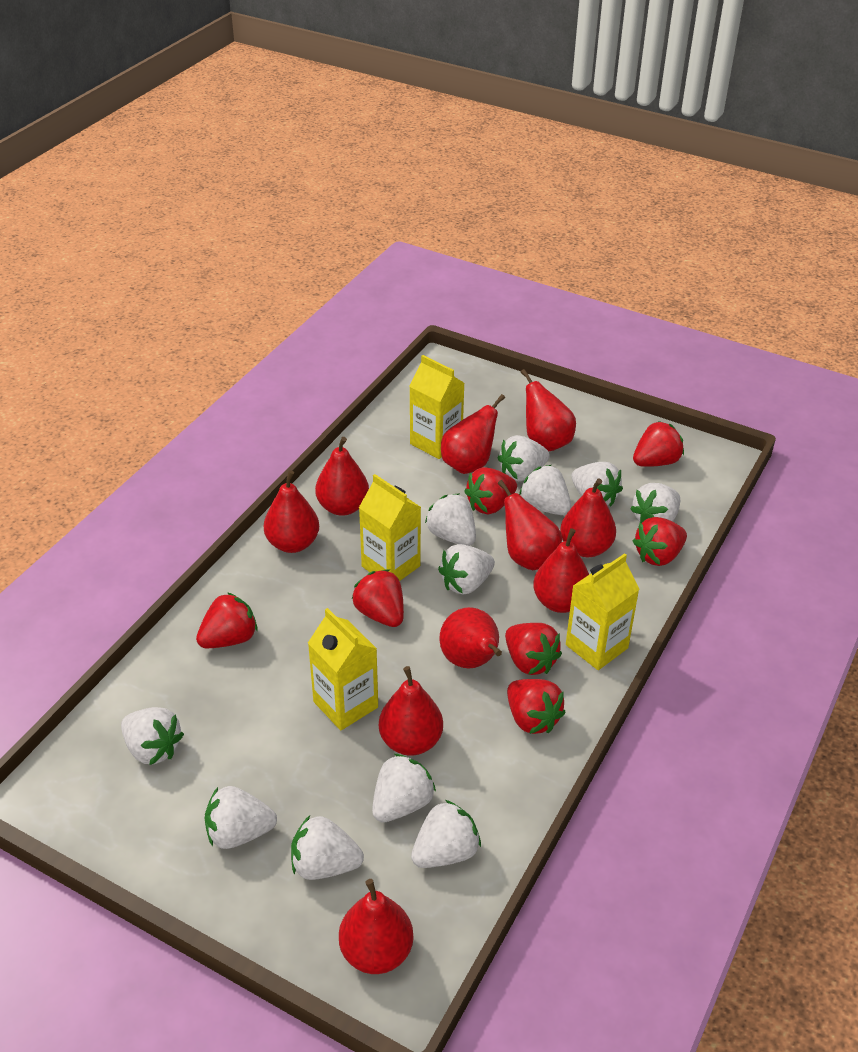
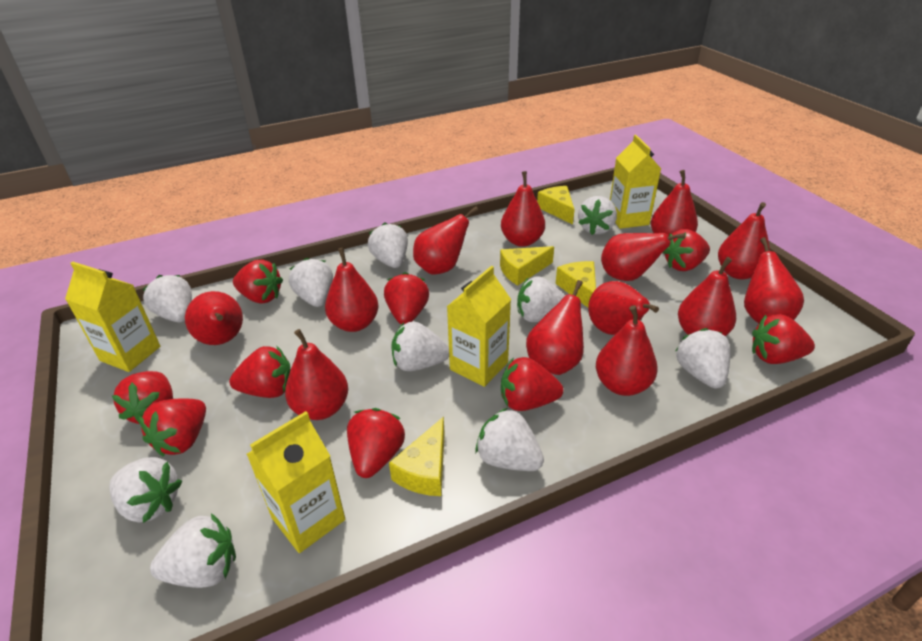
red pear: 10 -> 13
red strawberry: 7 -> 9
white strawberry: 11 -> 10
yellow cheese: 0 -> 4

